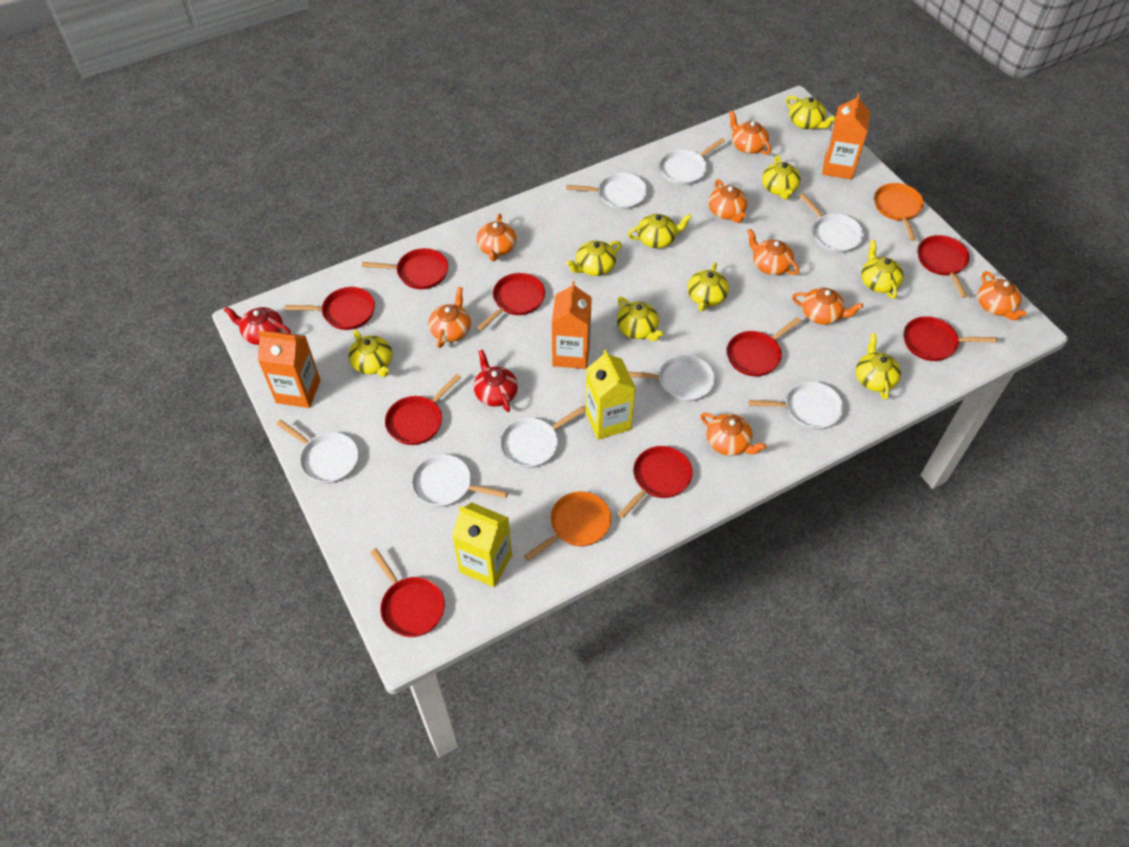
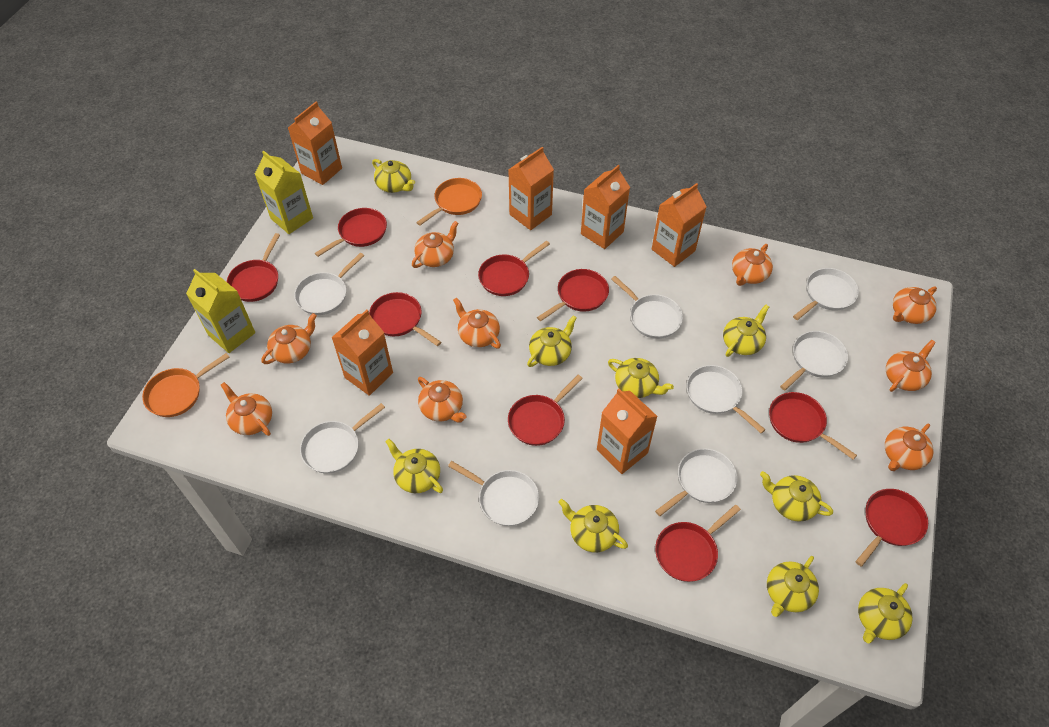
orange carton: 3 -> 6
orange teapot: 8 -> 9
red teapot: 2 -> 0

